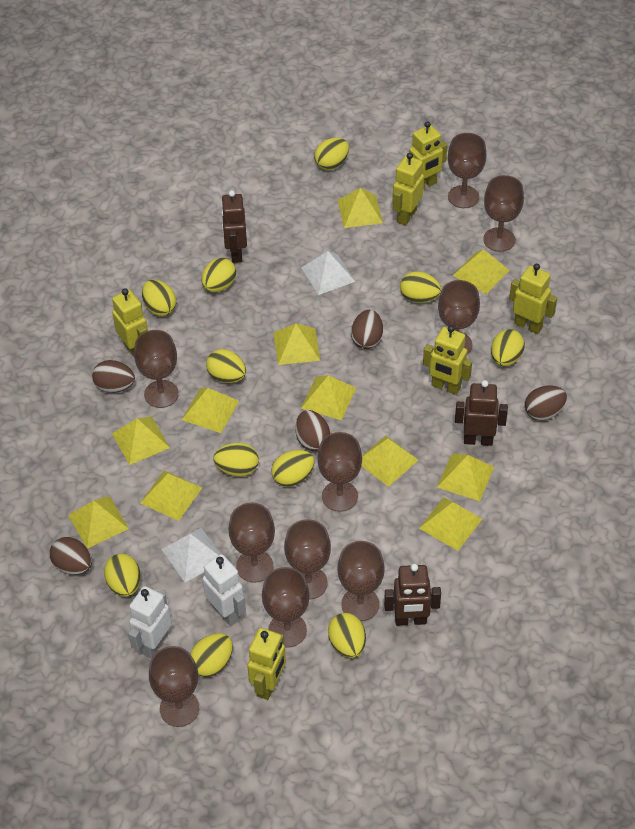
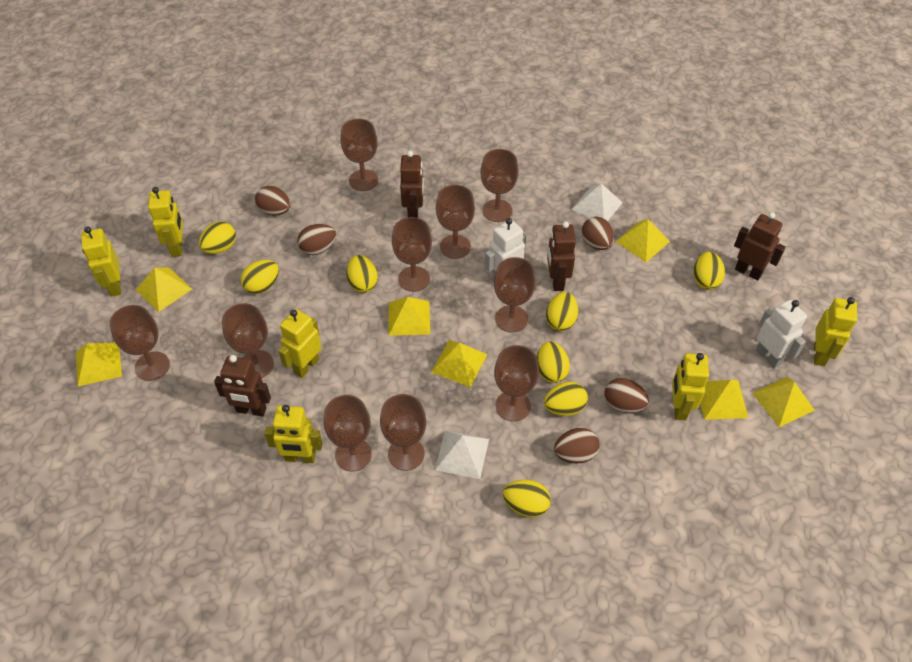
brown robot: 3 -> 4
yellow egg: 11 -> 8
yellow pyramid: 11 -> 7

